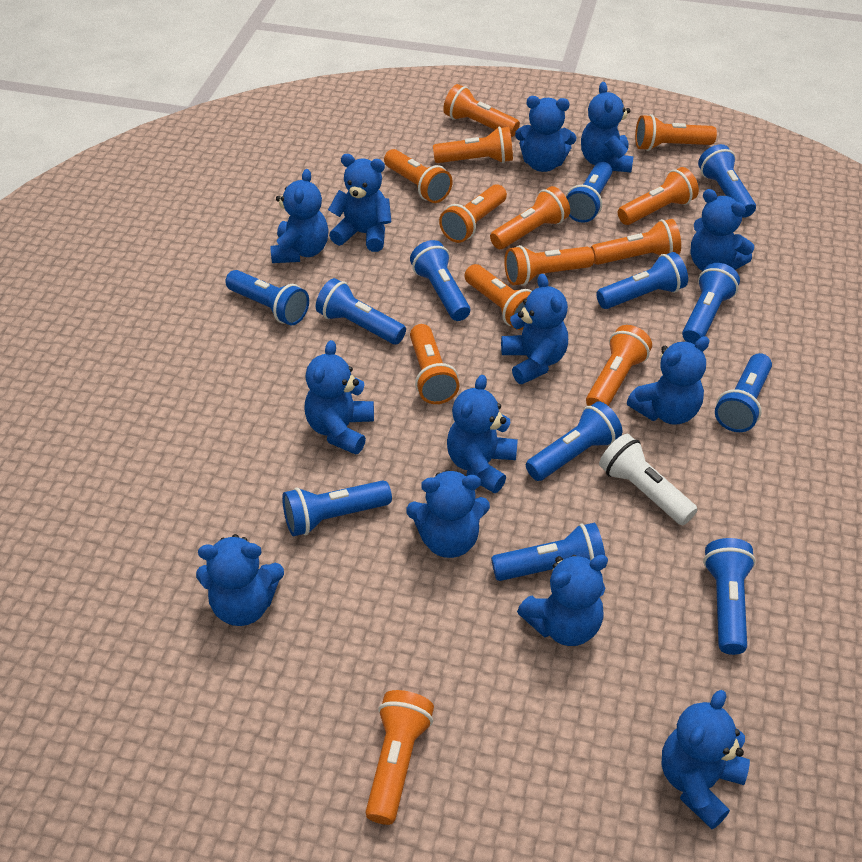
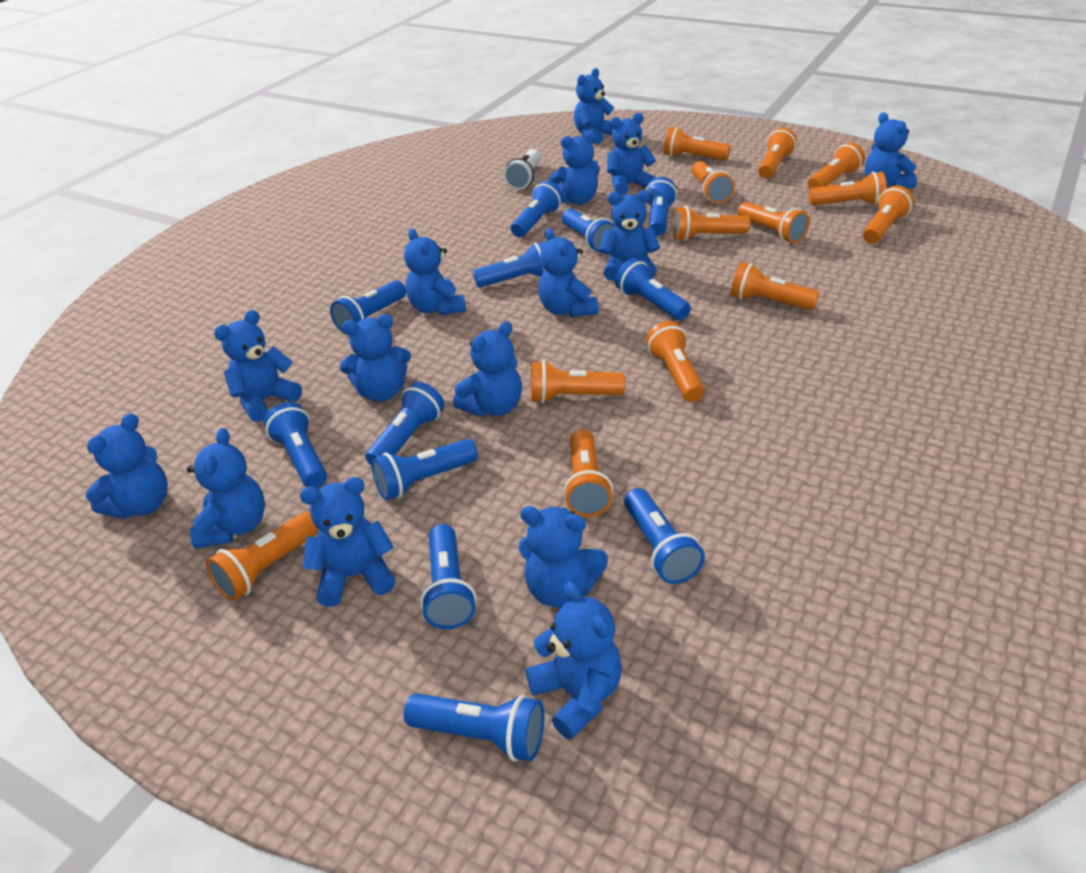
blue teddy bear: 13 -> 15

